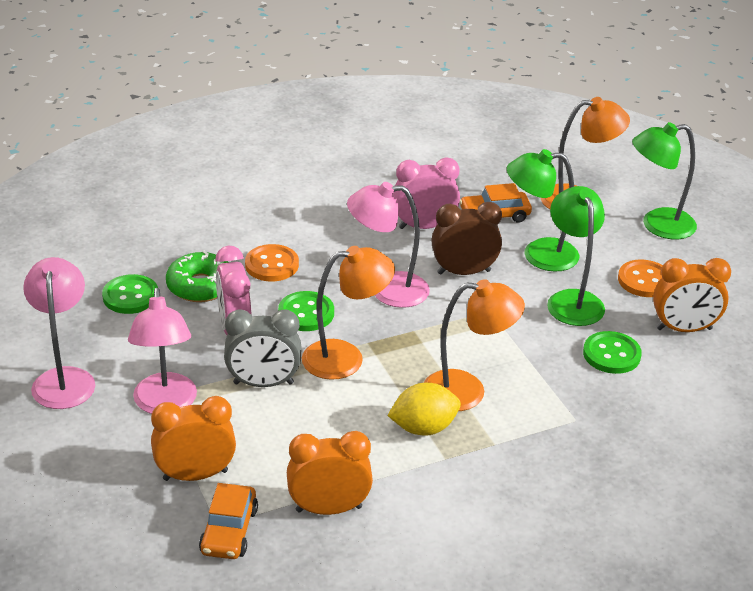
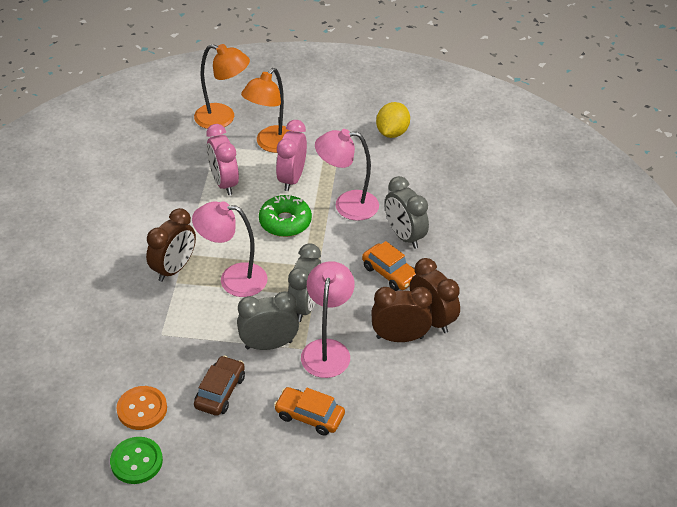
brown car: 0 -> 1
brown clock: 1 -> 3
green button: 3 -> 1
green lamp: 3 -> 0
grey clock: 1 -> 3
orange button: 2 -> 1
orange clock: 3 -> 0
orange lamp: 3 -> 2

